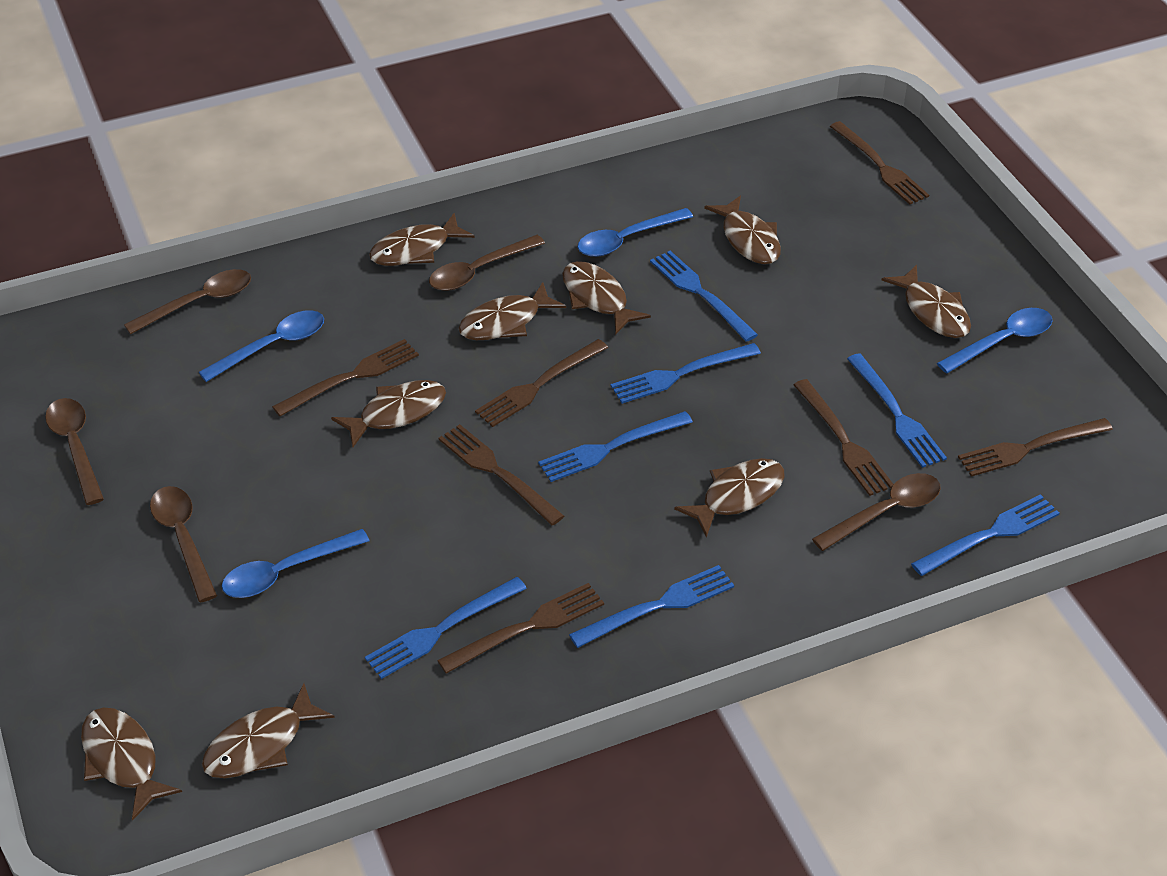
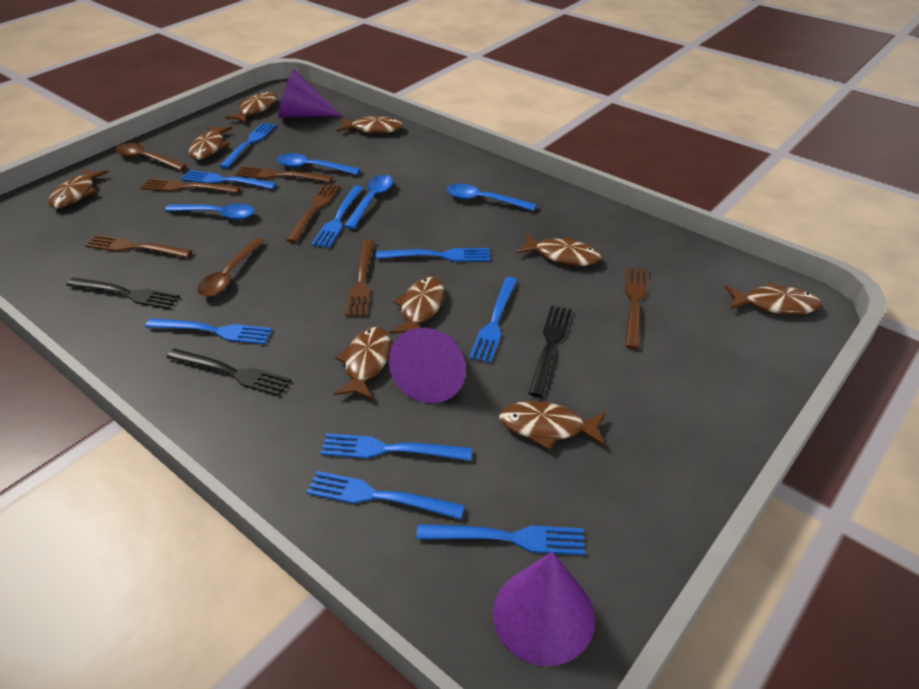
black fork: 0 -> 3
blue fork: 7 -> 9
brown fork: 7 -> 6
brown spoon: 5 -> 2
purple cone: 0 -> 3

